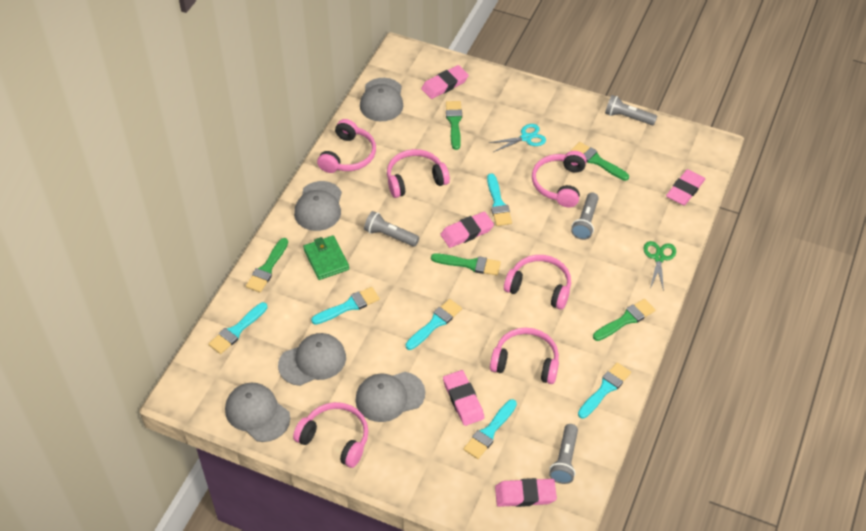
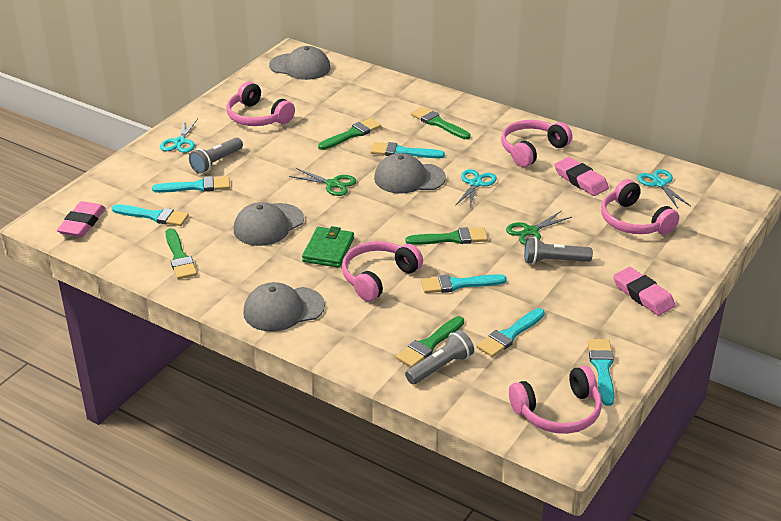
green scissors: 1 -> 2
grey cap: 5 -> 4
grey flashlight: 4 -> 3
pink eraser: 5 -> 3
pink headphones: 6 -> 5
turquoise scissors: 1 -> 3

